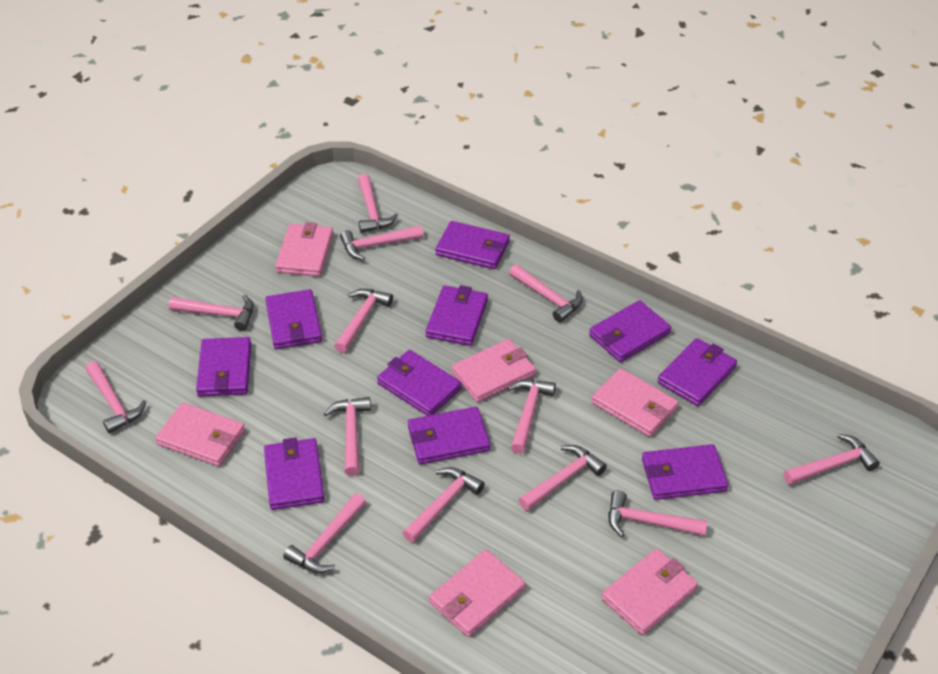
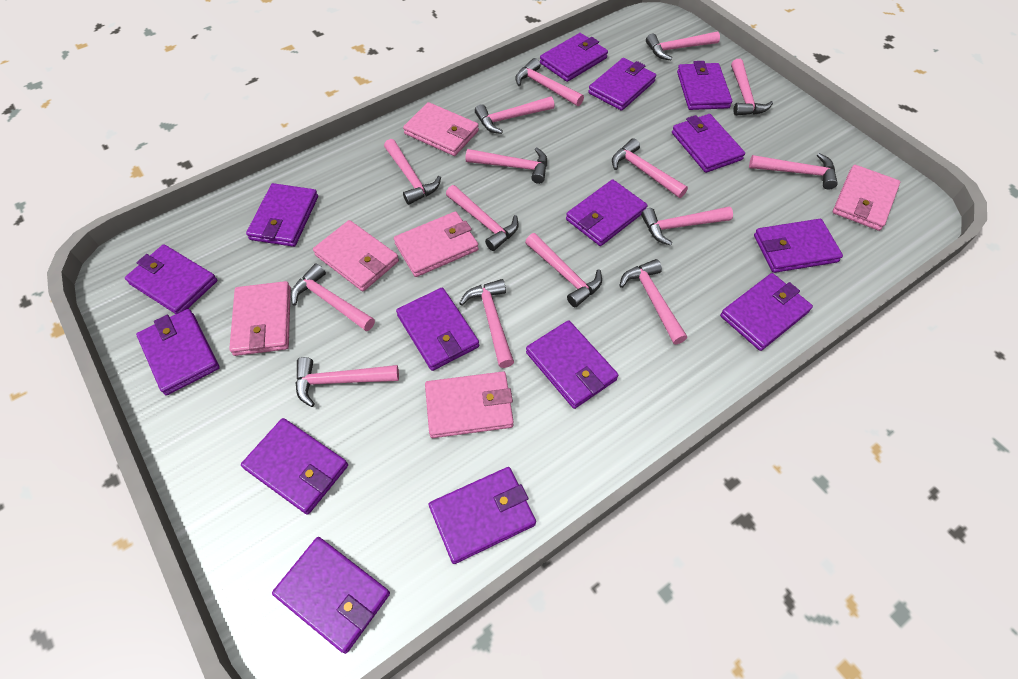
pink hammer: 13 -> 15
purple wallet: 10 -> 15

